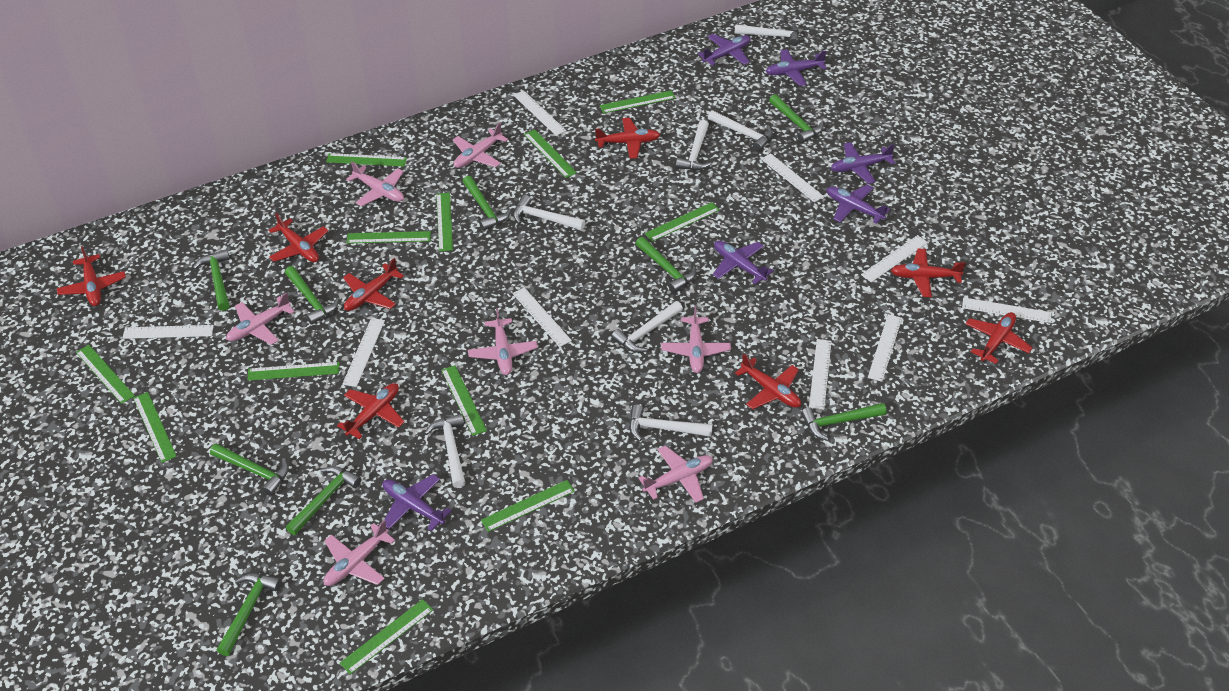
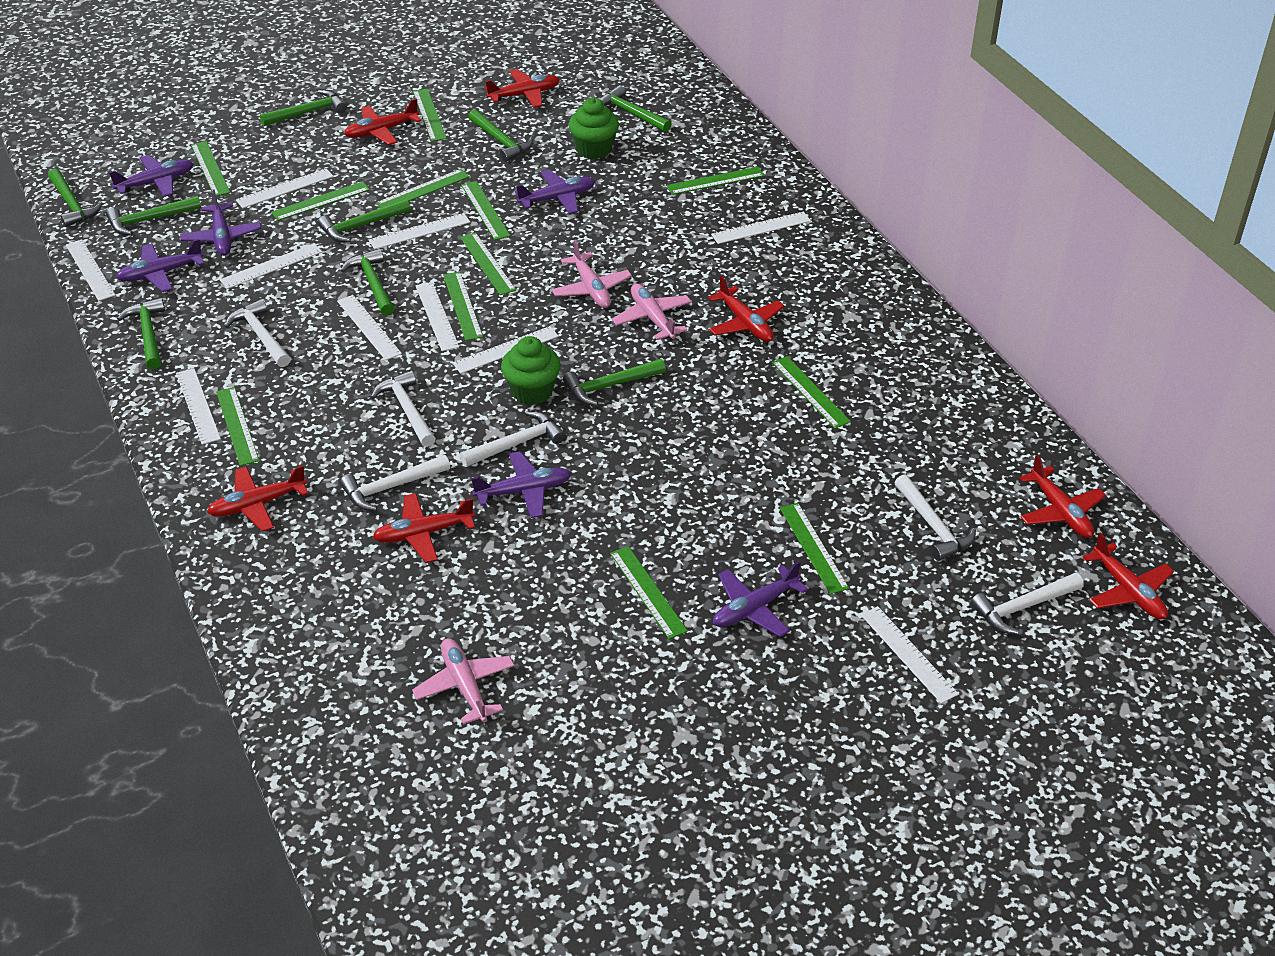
green cupcake: 0 -> 2
pink plane: 7 -> 3
red plane: 8 -> 7
white hammer: 7 -> 6
white ruler: 9 -> 10

